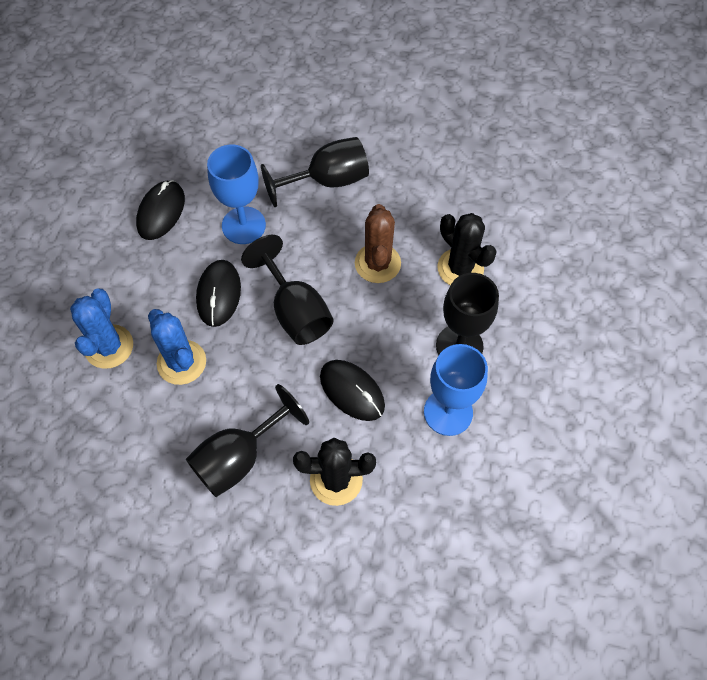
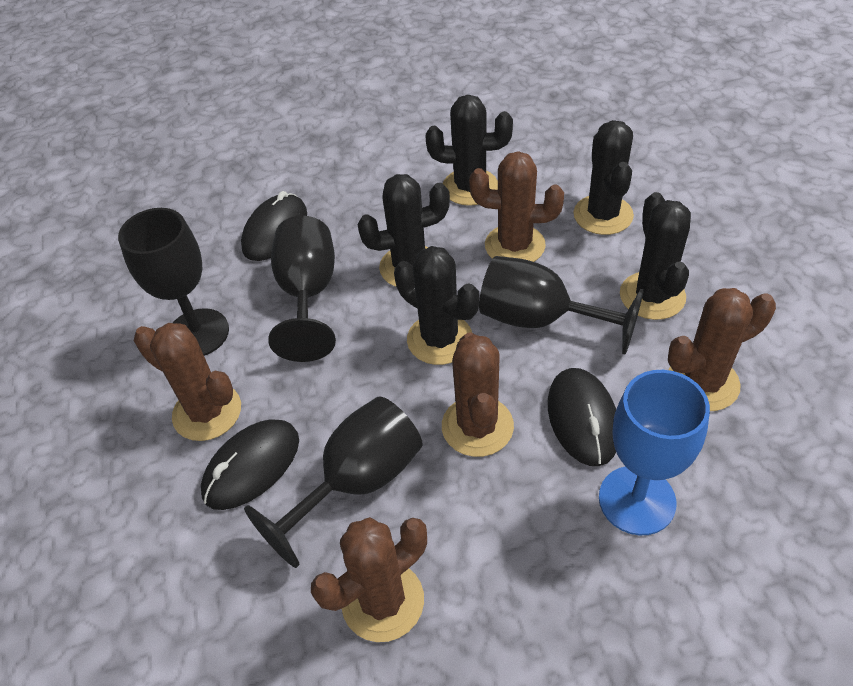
black cactus: 2 -> 5
blue cactus: 2 -> 0
blue goblet: 2 -> 1
brown cactus: 1 -> 5

